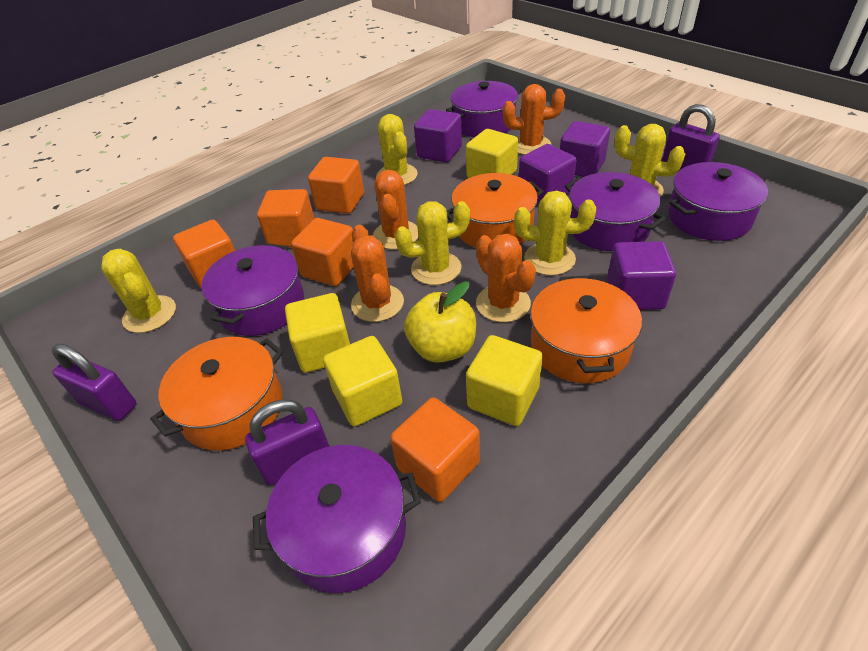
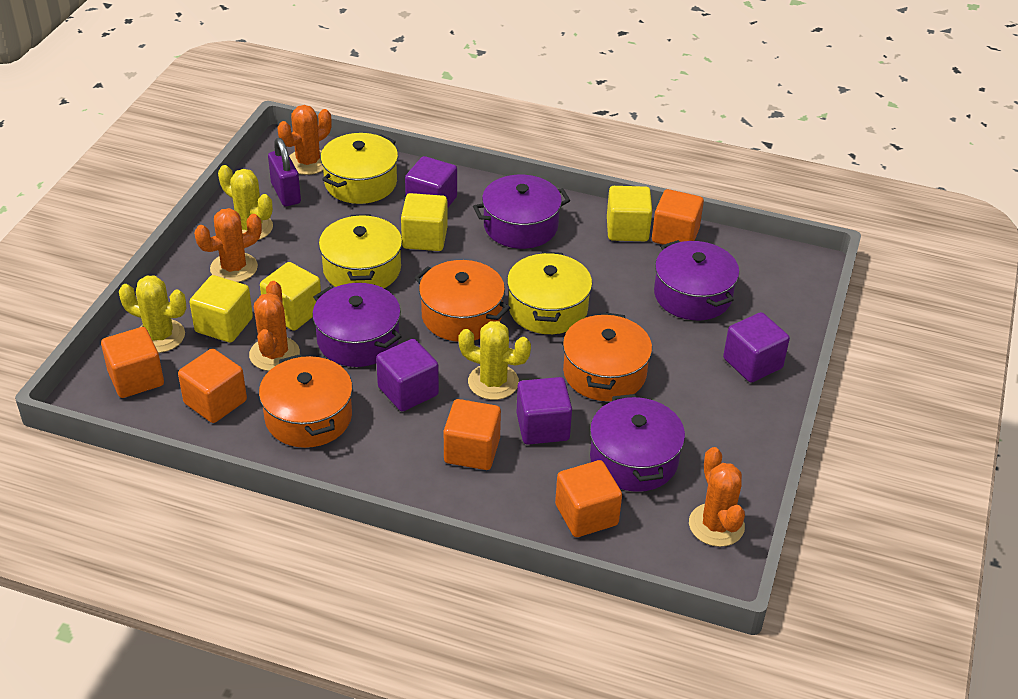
purple padlock: 3 -> 1
purple pot: 5 -> 4
yellow apple: 1 -> 0
yellow cactus: 5 -> 3
yellow pot: 0 -> 3

